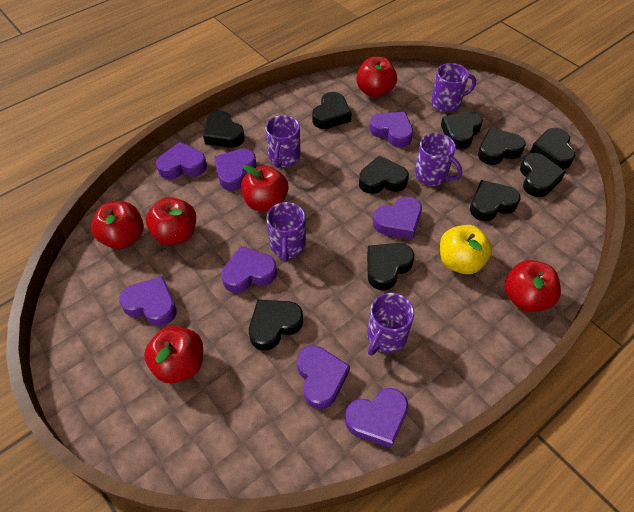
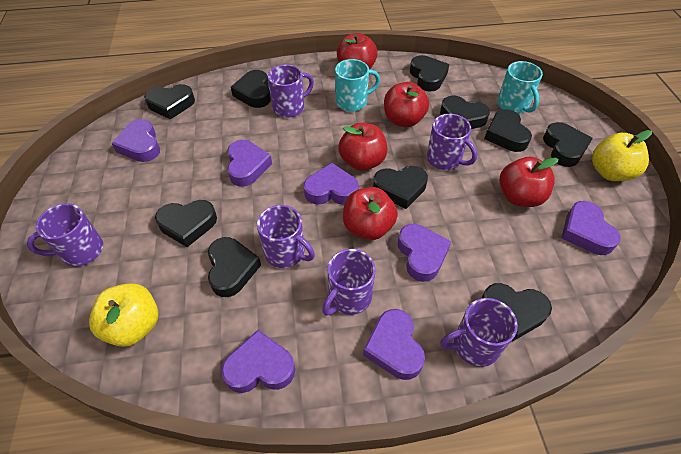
purple heart: 8 -> 7
purple mug: 5 -> 6
red apple: 6 -> 5
turquoise mug: 0 -> 2
yellow apple: 1 -> 2

